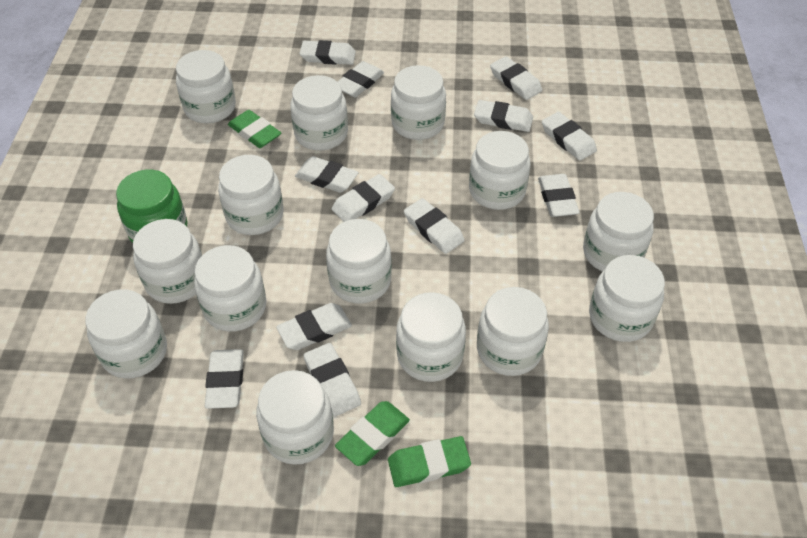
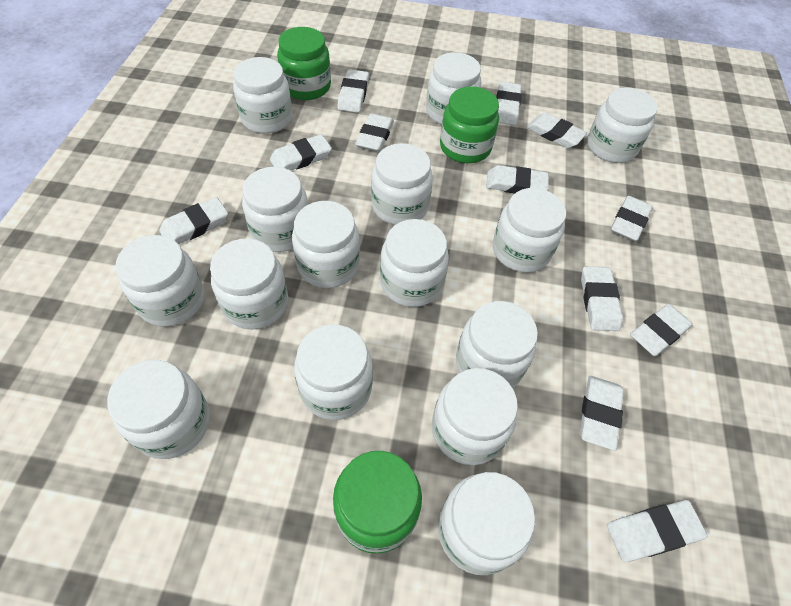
green eraser: 3 -> 0
green jar: 1 -> 3
white jar: 14 -> 15

